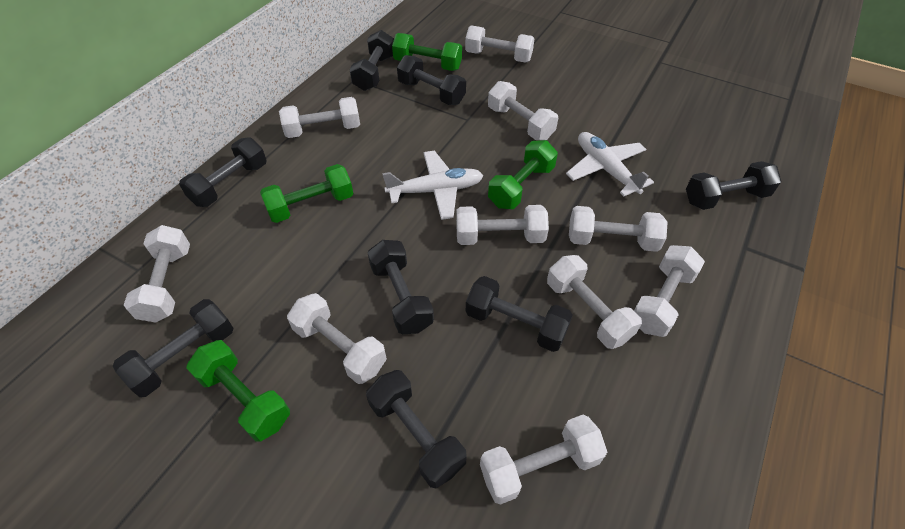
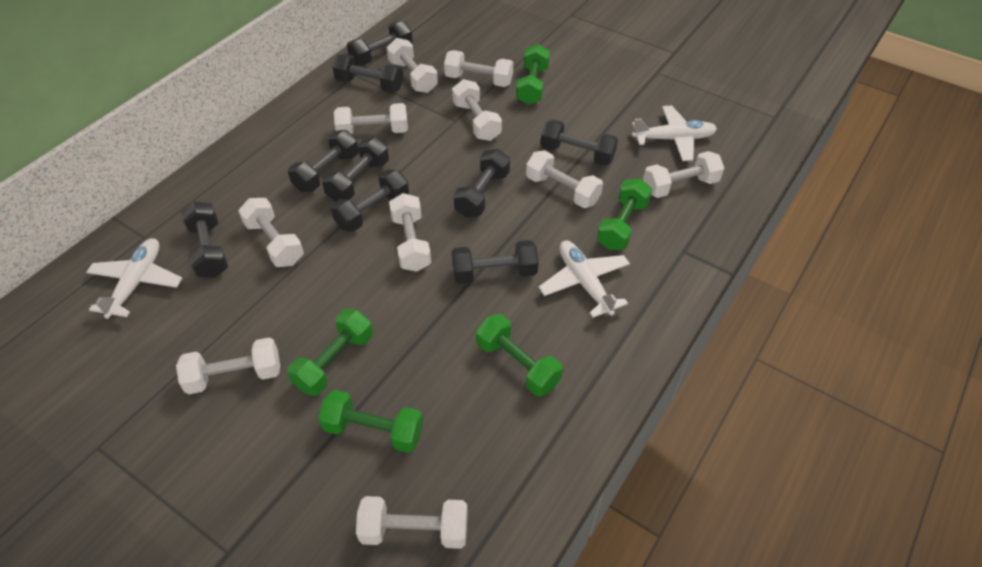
black dumbbell: 8 -> 9
green dumbbell: 4 -> 5
white plane: 2 -> 3

